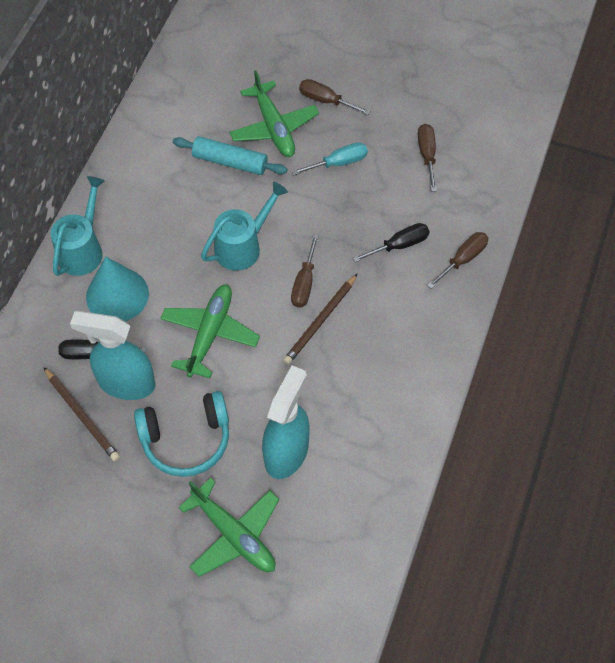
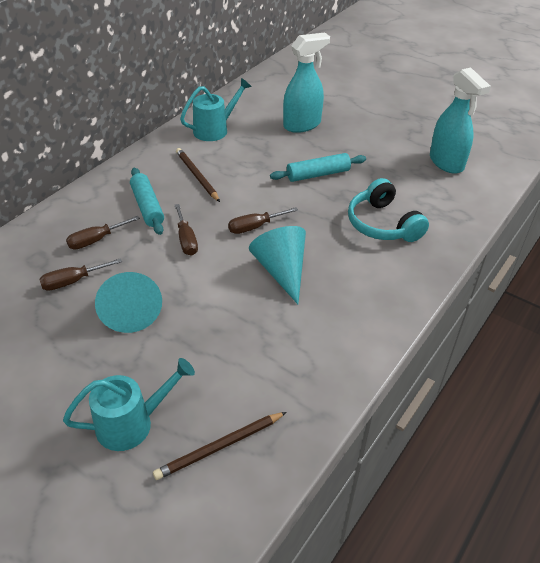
black screwdriver: 2 -> 0
green plane: 3 -> 0
turquoise cone: 1 -> 2
turquoise rolling pin: 1 -> 2
turquoise screwdriver: 1 -> 0

